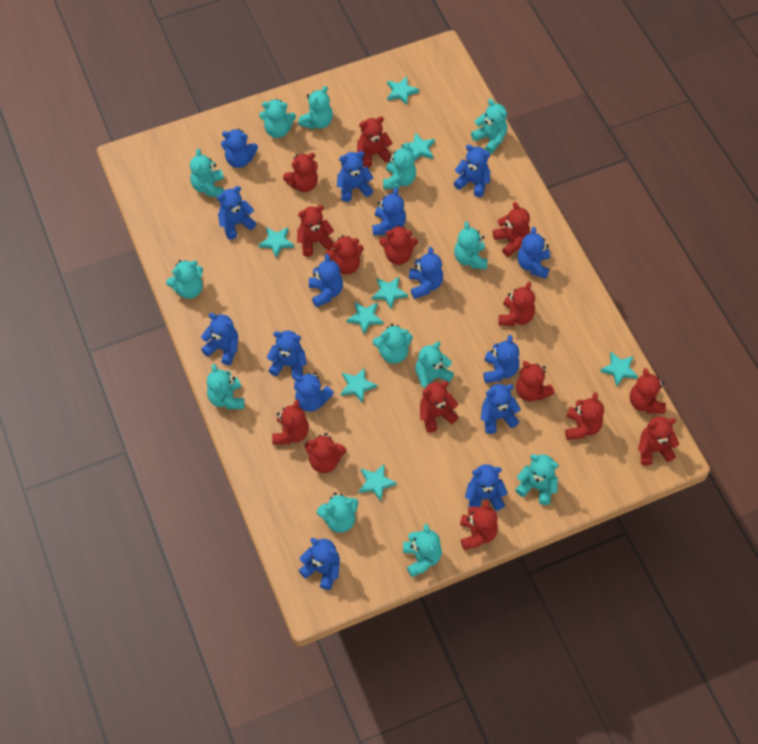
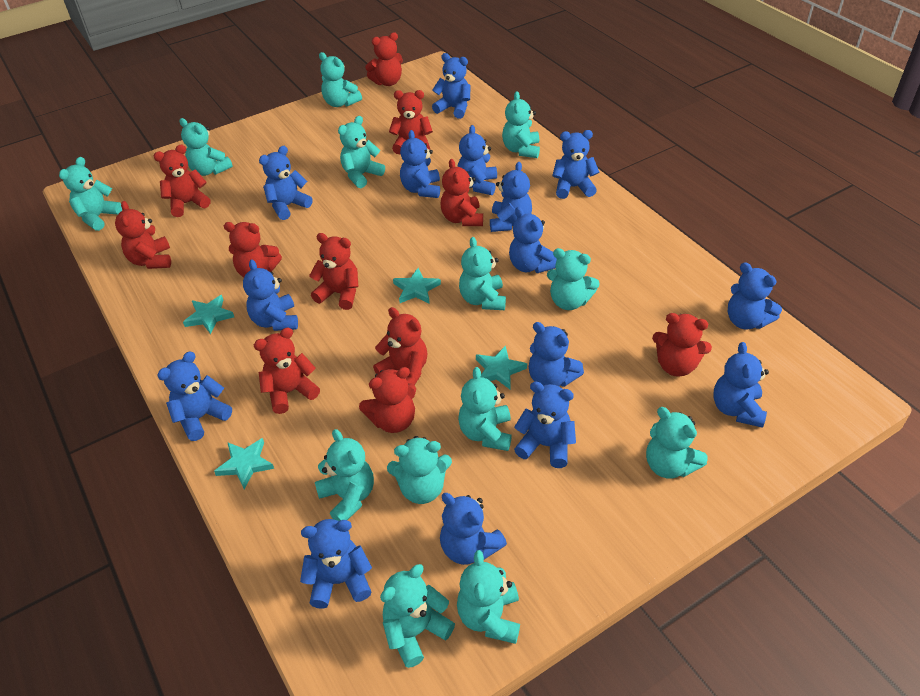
red teddy bear: 15 -> 11
turquoise star: 8 -> 4

